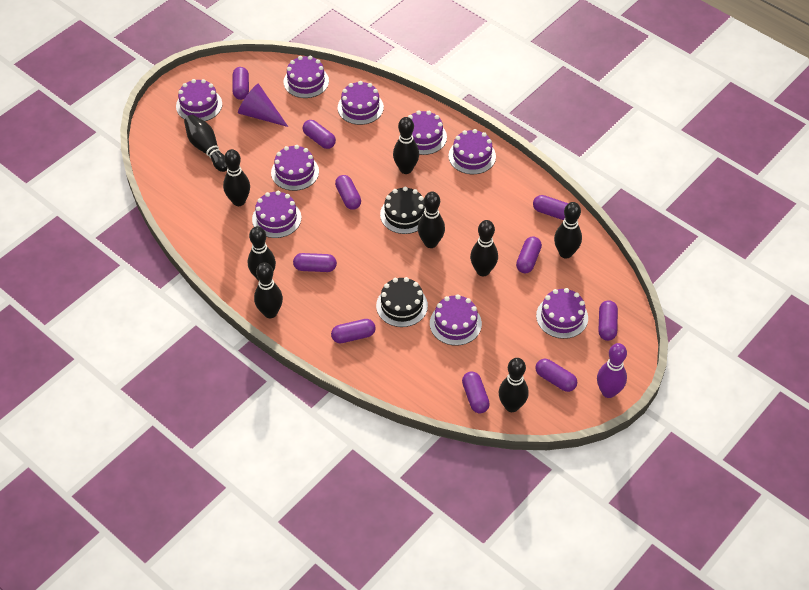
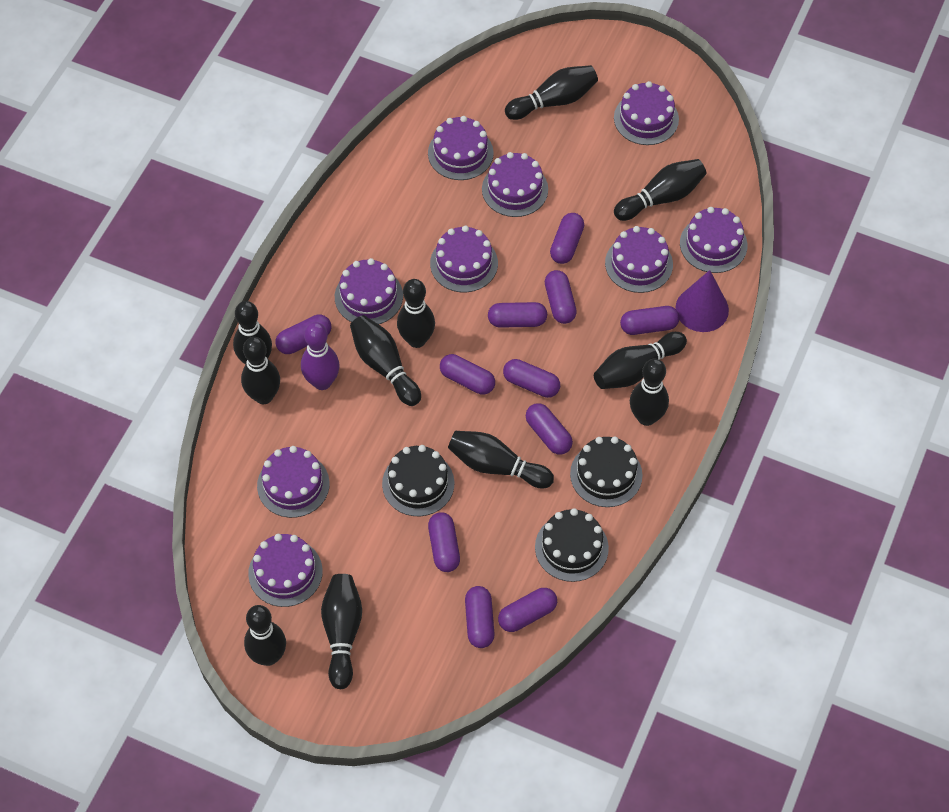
black bowling pin: 9 -> 11
black cake: 2 -> 3
purple capsule: 10 -> 11

